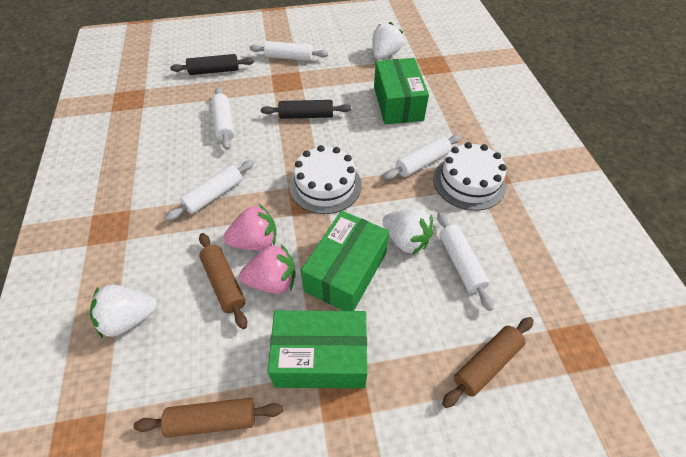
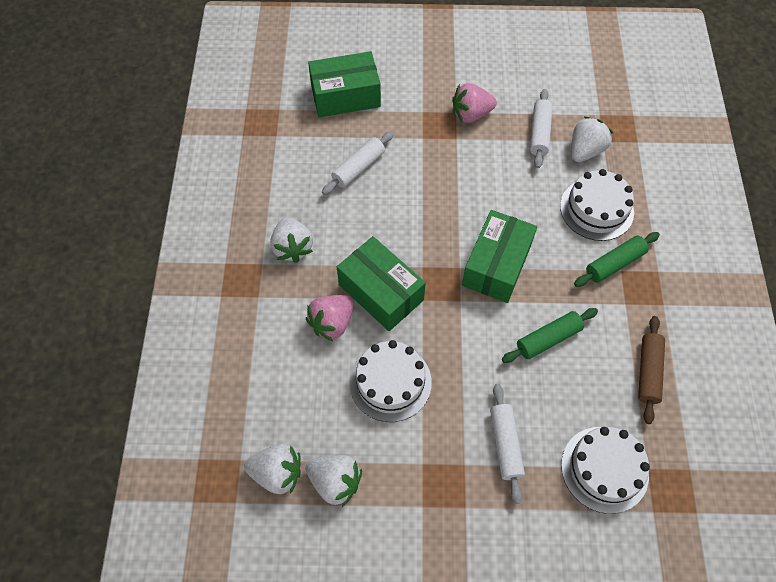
black rolling pin: 2 -> 0
brown rolling pin: 3 -> 1
green rolling pin: 0 -> 2
white cake: 2 -> 3
white rolling pin: 5 -> 3
white strawberry: 3 -> 4

